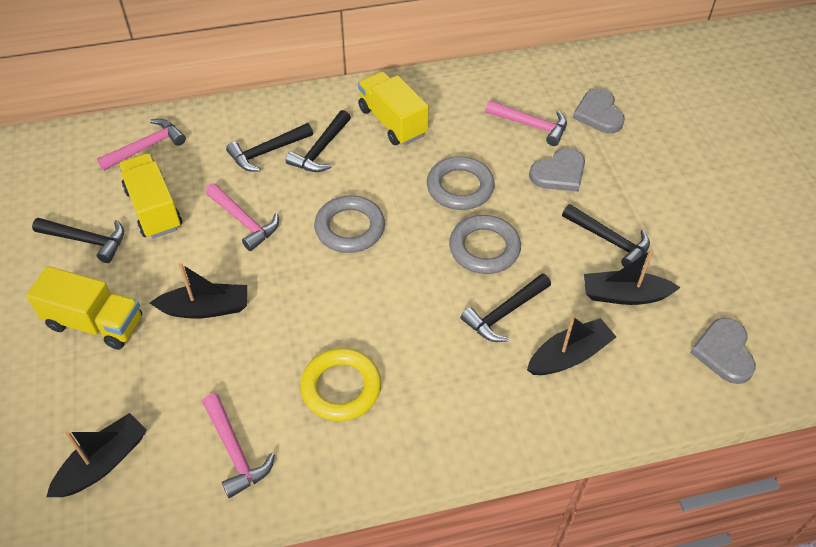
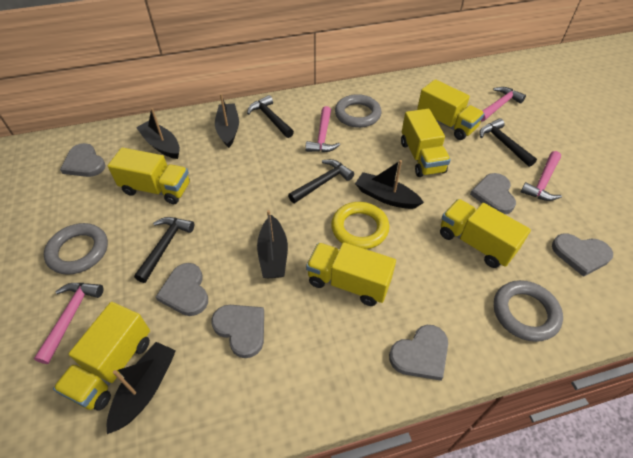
black boat: 4 -> 5
black hammer: 5 -> 4
grey heart: 3 -> 6
yellow truck: 3 -> 6

